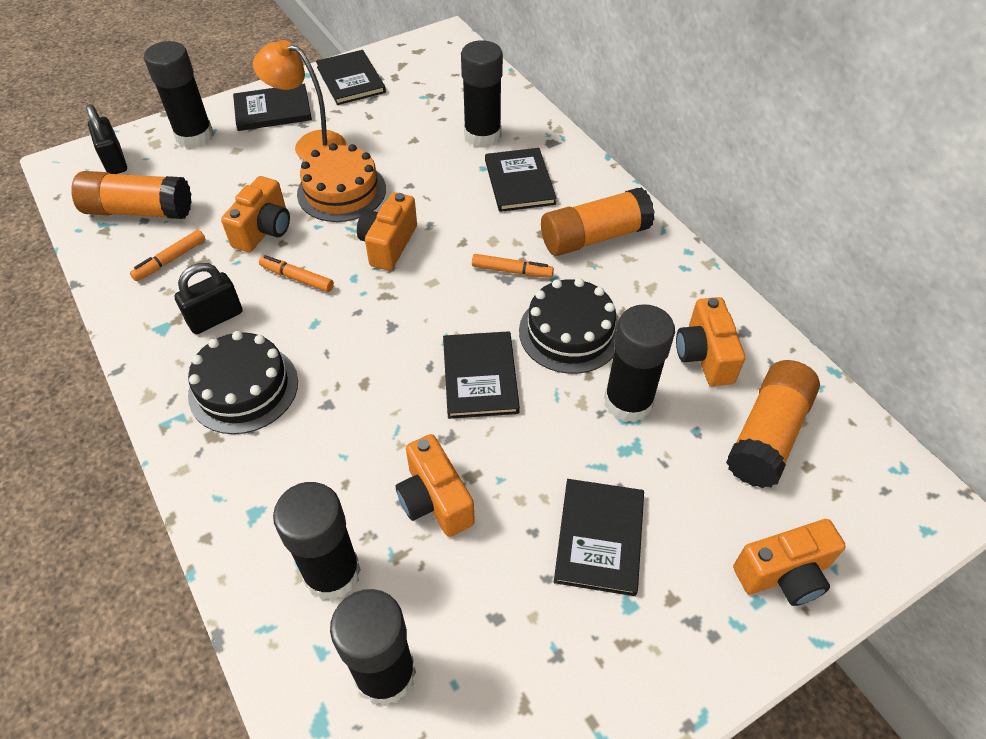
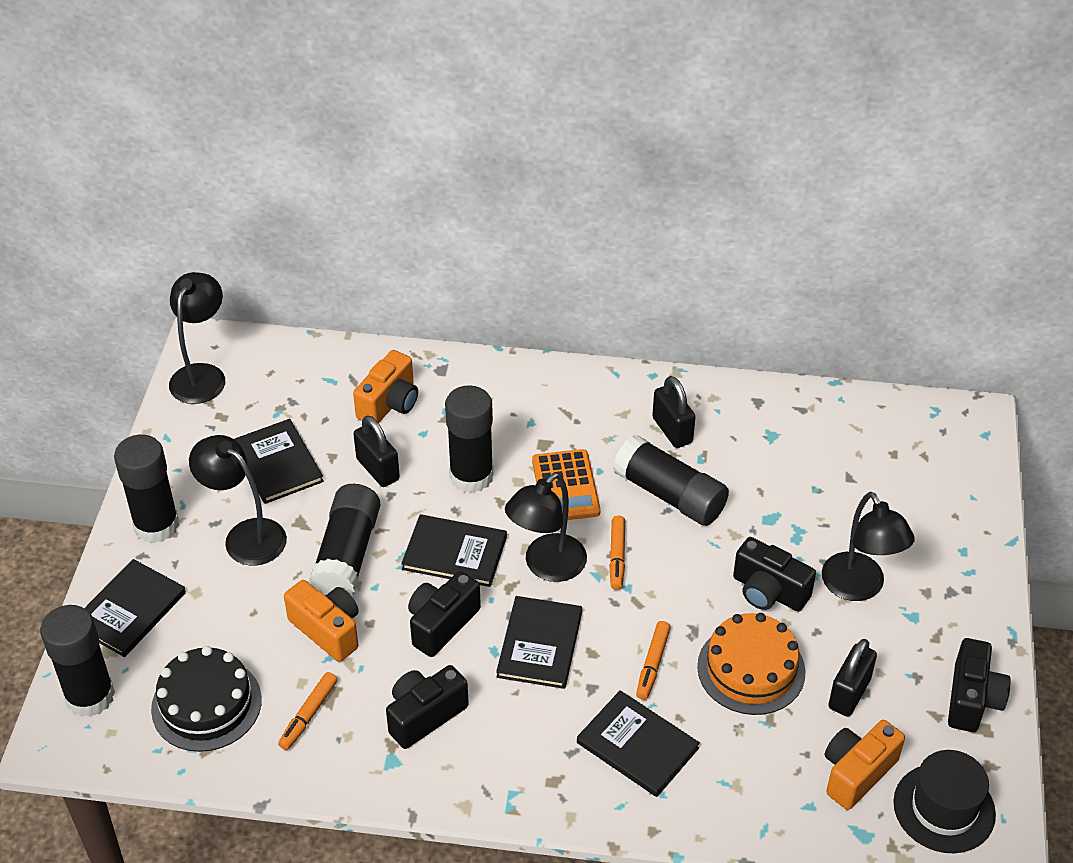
black cake: 2 -> 1
black camera: 0 -> 4
black hat: 0 -> 1
black lamp: 0 -> 4
black padlock: 2 -> 3
orange calculator: 0 -> 1
orange camera: 5 -> 3
orange glue stick: 3 -> 0
orange lamp: 1 -> 0

